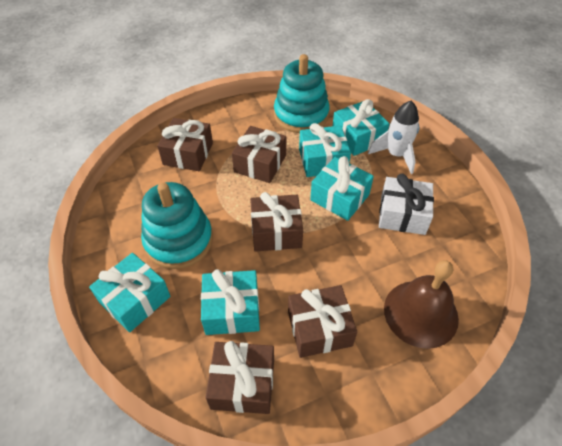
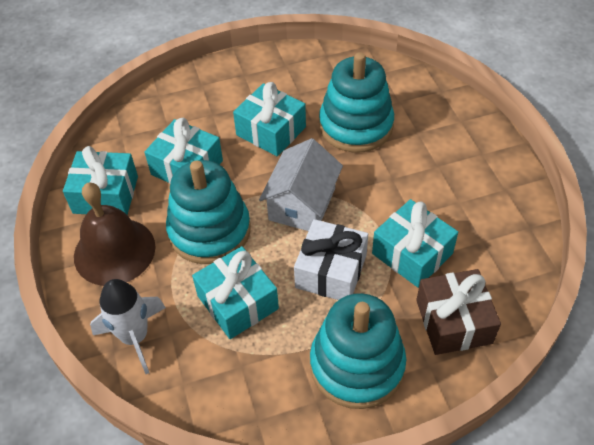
brown gift: 5 -> 1
turquoise stacking toy: 2 -> 3
white house: 0 -> 1

